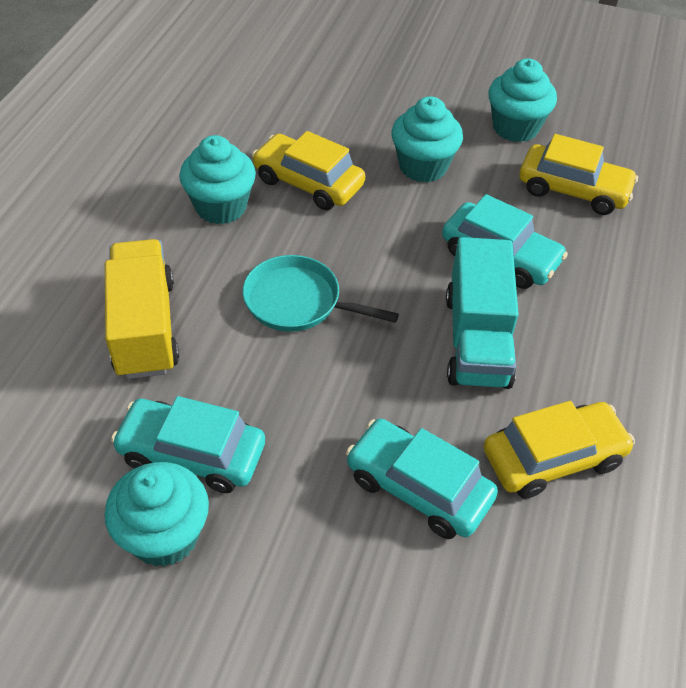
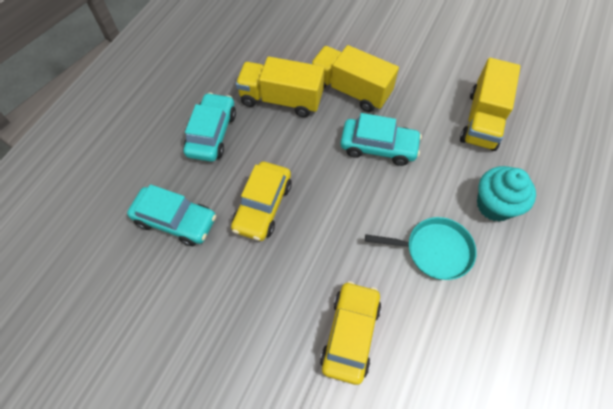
turquoise cupcake: 4 -> 1
turquoise truck: 1 -> 0
yellow car: 3 -> 2
yellow truck: 1 -> 3

